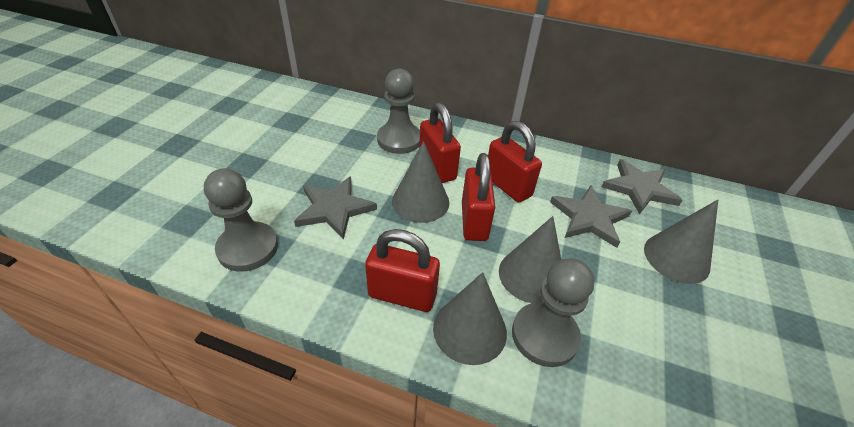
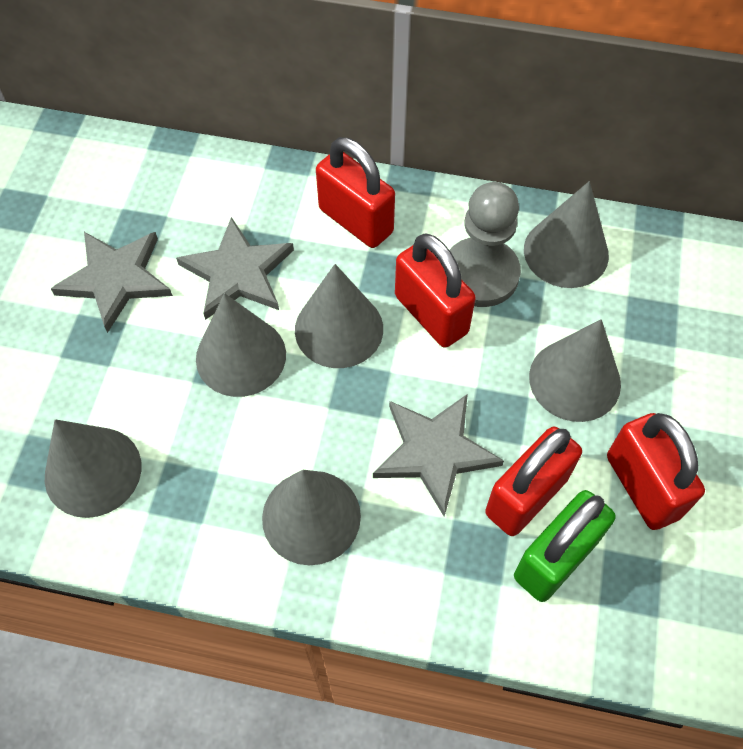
green padlock: 0 -> 1
grey cone: 4 -> 6
grey pawn: 3 -> 1

